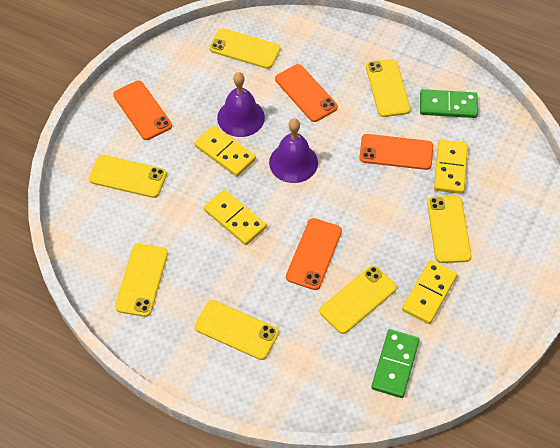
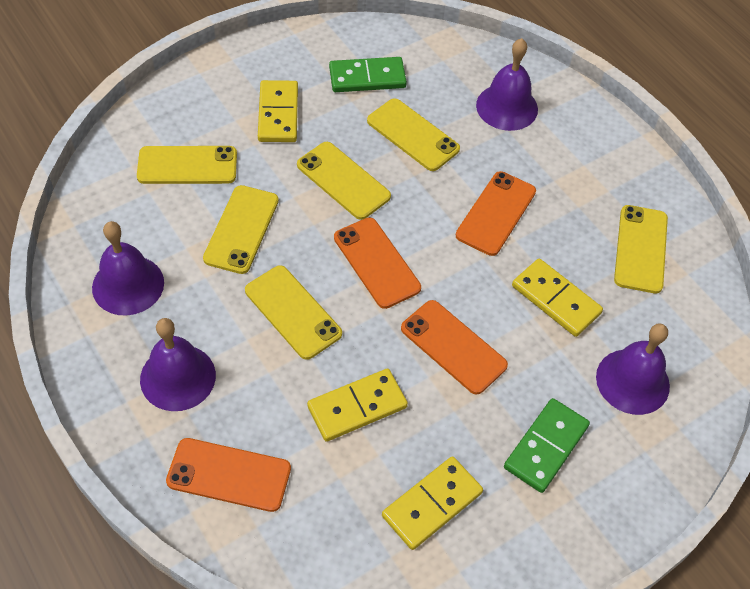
purple bell: 2 -> 4
yellow phone: 7 -> 6

